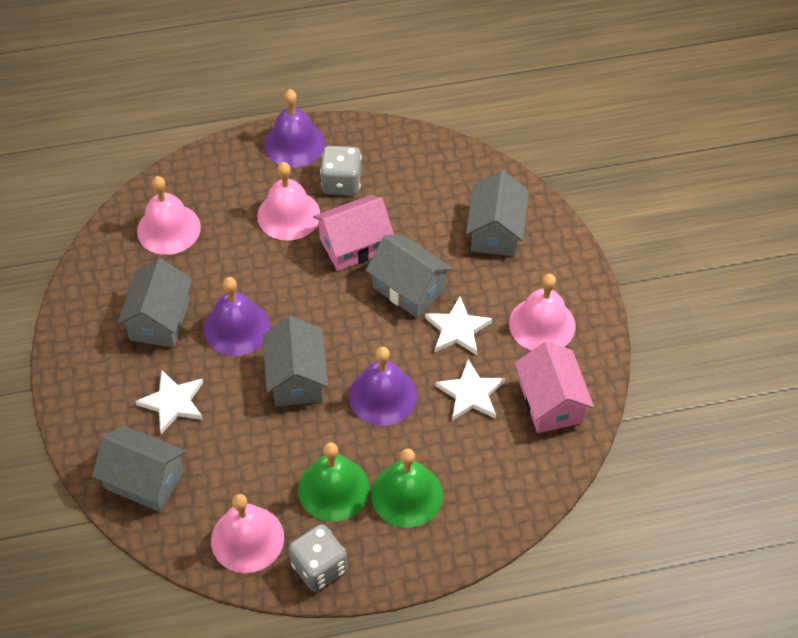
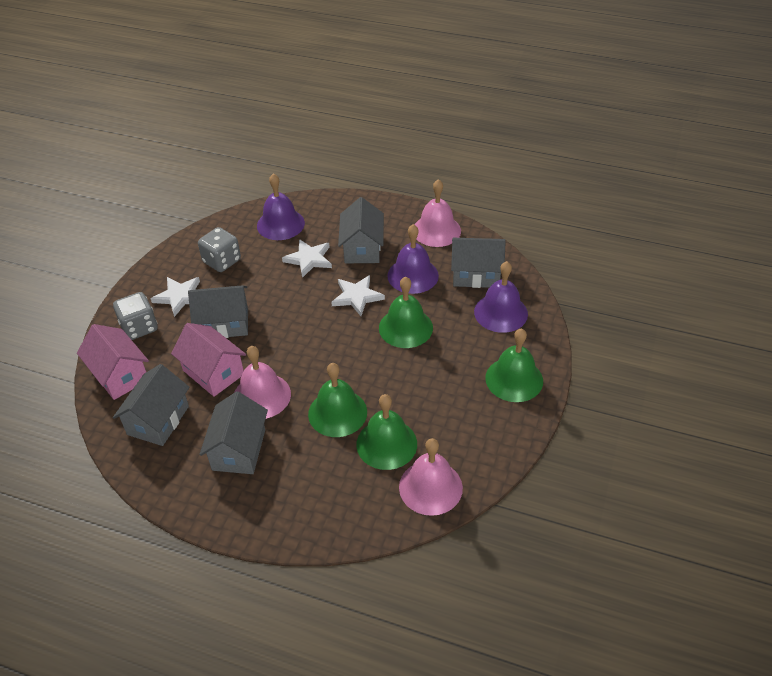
green bell: 2 -> 4
pink bell: 4 -> 3

